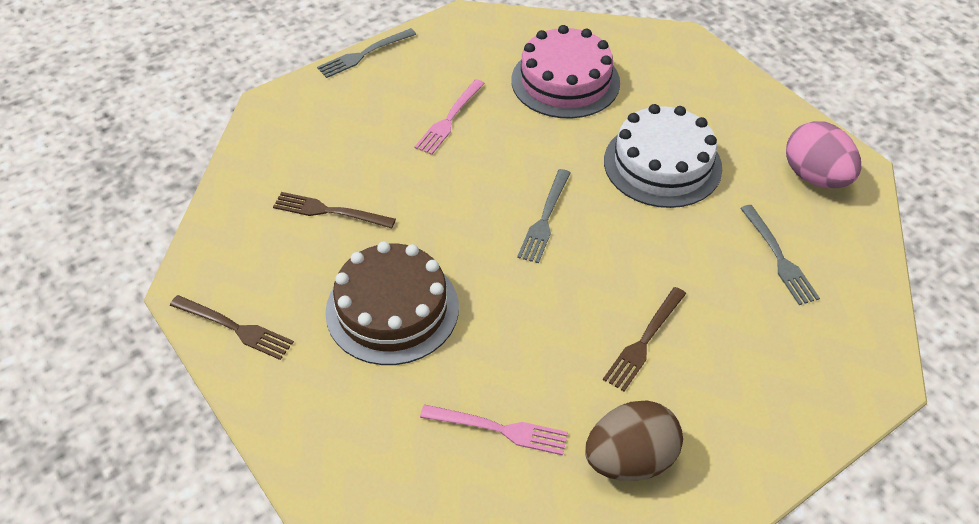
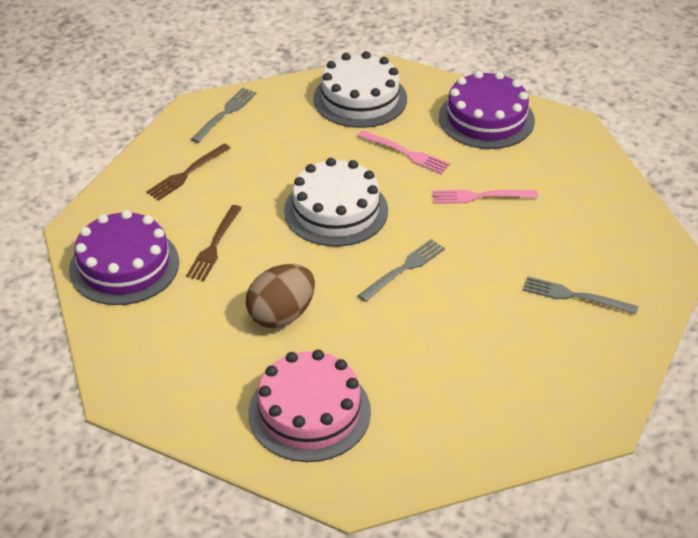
brown cake: 1 -> 0
brown fork: 3 -> 2
pink egg: 1 -> 0
purple cake: 0 -> 2
white cake: 1 -> 2

